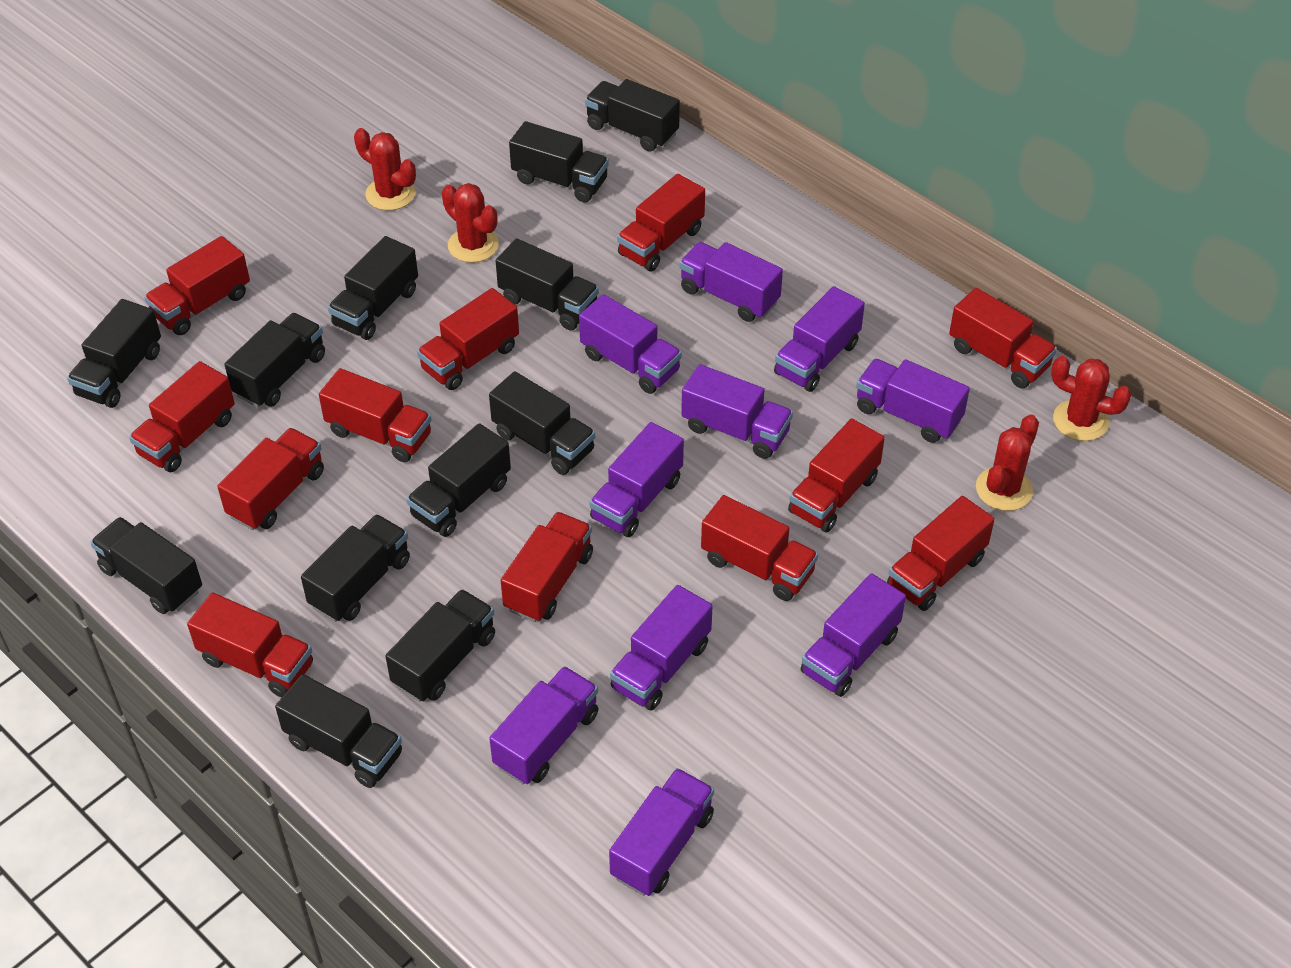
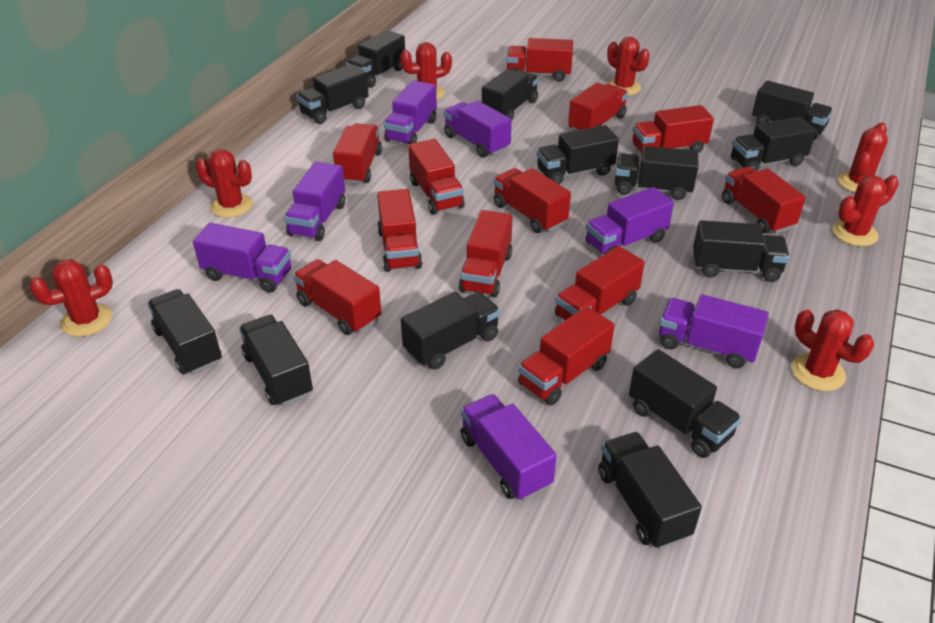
black truck: 12 -> 13
purple truck: 10 -> 7
red cactus: 4 -> 7

